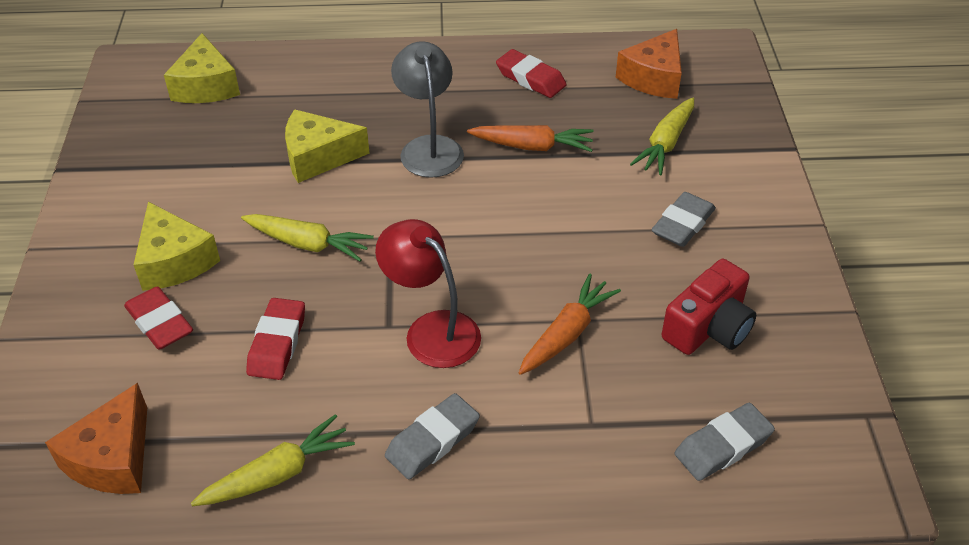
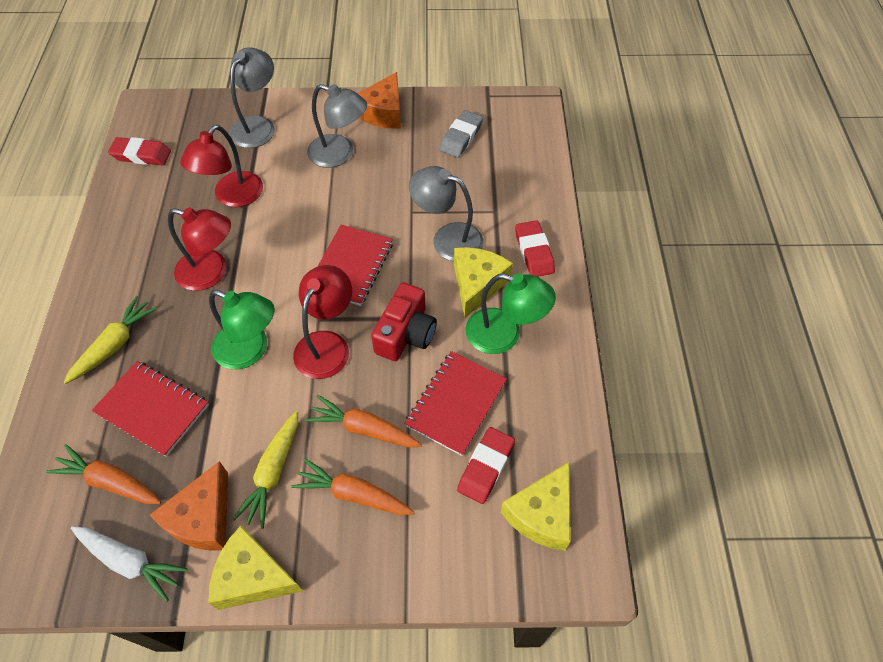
green lamp: 0 -> 2
grey eraser: 3 -> 1
grey lamp: 1 -> 3
orange carrot: 2 -> 3
red lamp: 1 -> 3
red notebook: 0 -> 3
white carrot: 0 -> 1
yellow carrot: 3 -> 2

